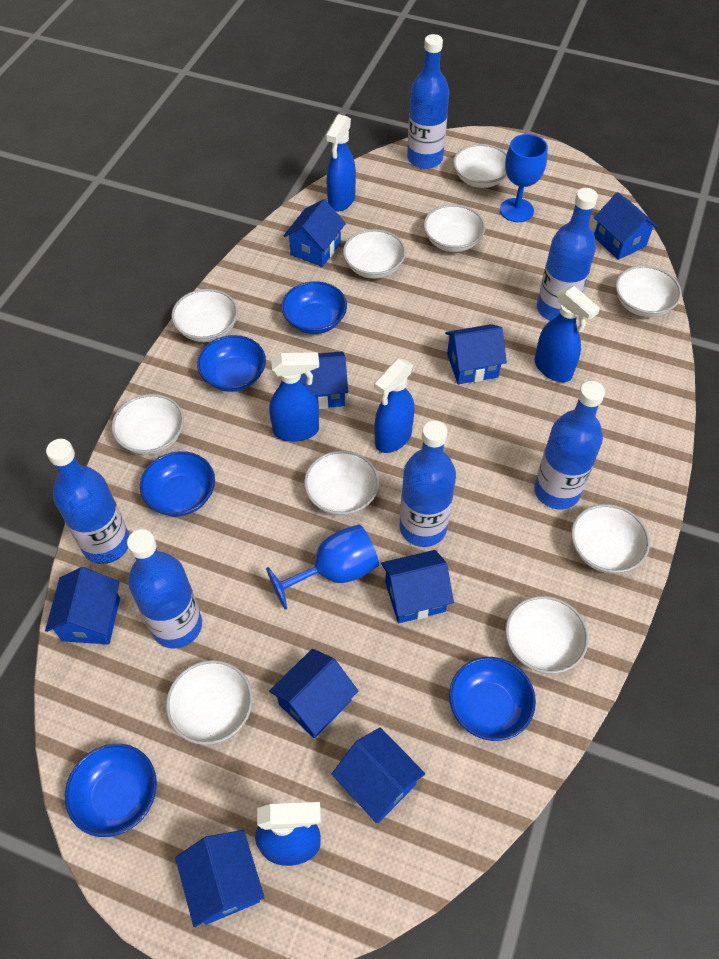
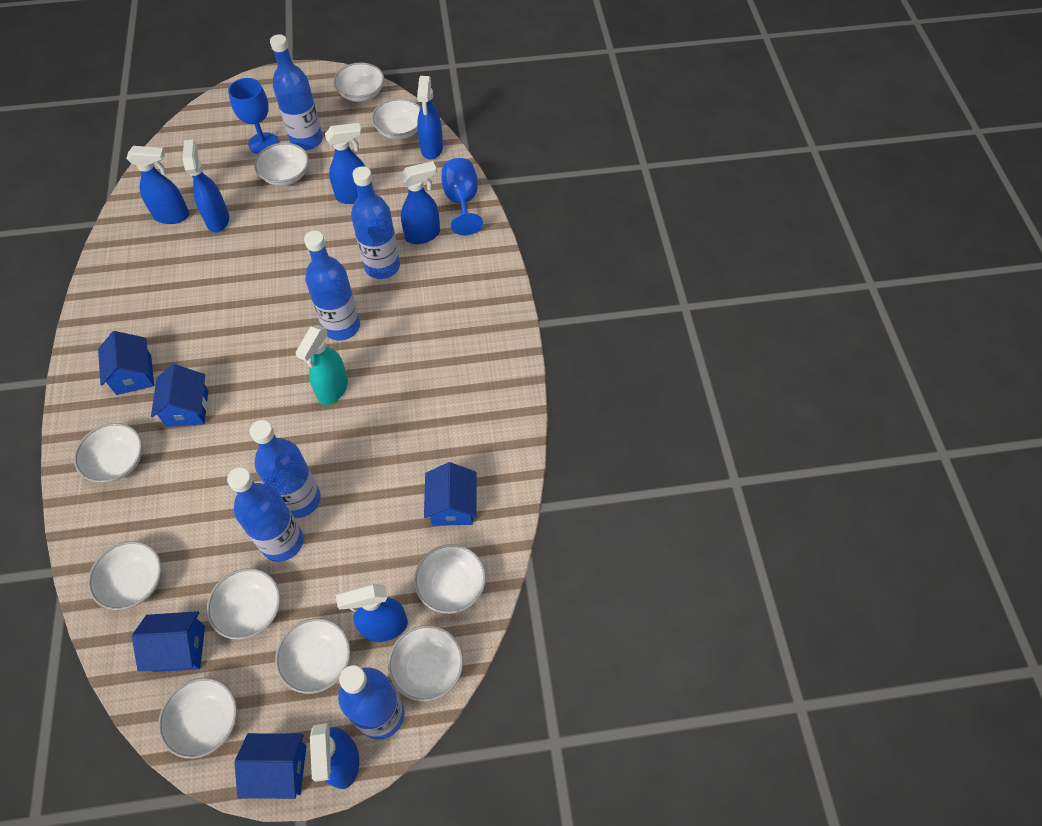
blue bowl: 5 -> 0
blue house: 9 -> 5
blue spray bottle: 5 -> 7
turquoise spray bottle: 0 -> 1

